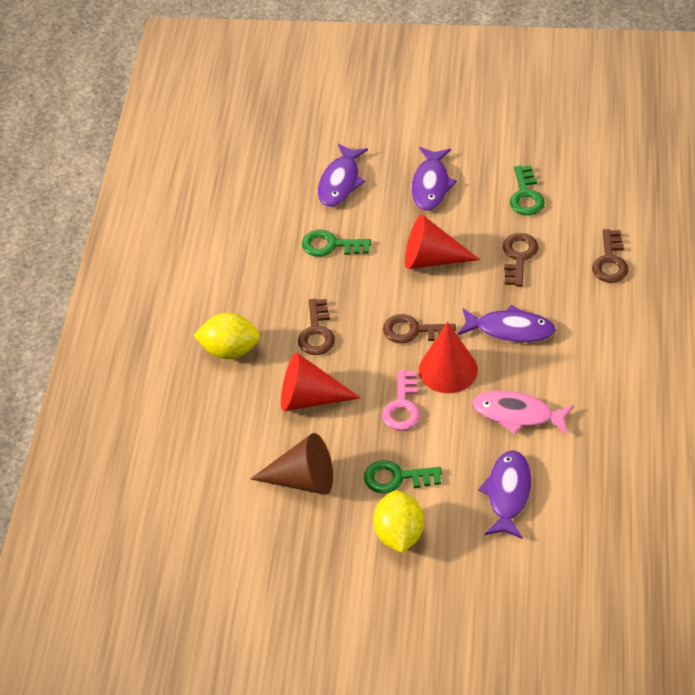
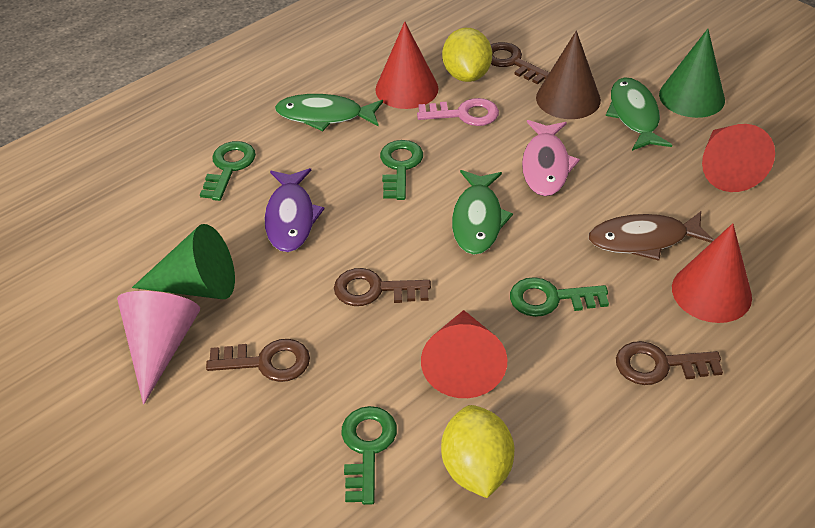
brown fish: 0 -> 1
green cone: 0 -> 2
green fish: 0 -> 3
green key: 3 -> 4
pink cone: 0 -> 1
purple fish: 4 -> 1
red cone: 3 -> 4

